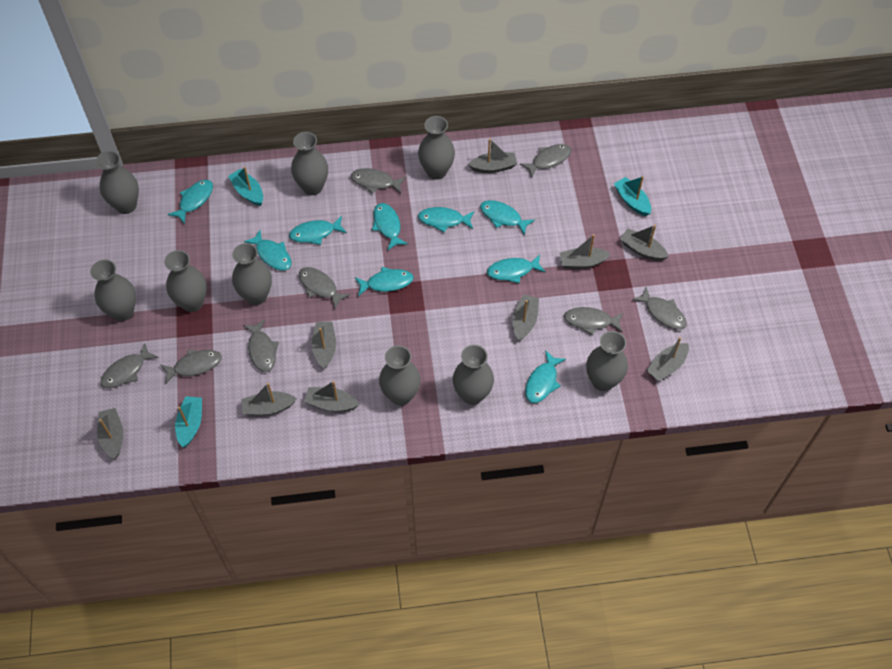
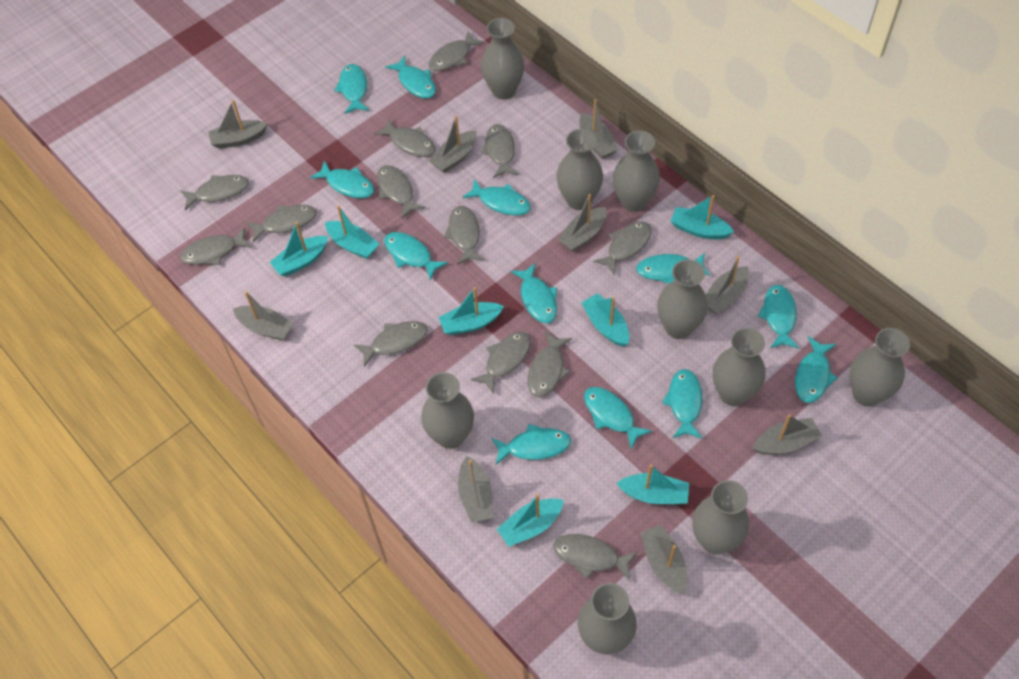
grey fish: 8 -> 13
turquoise boat: 3 -> 7
turquoise fish: 9 -> 12

